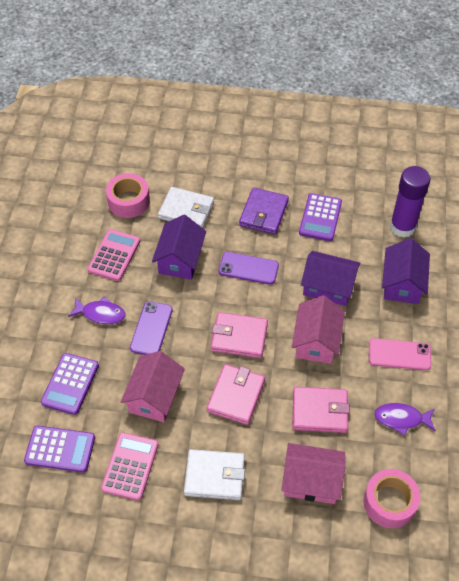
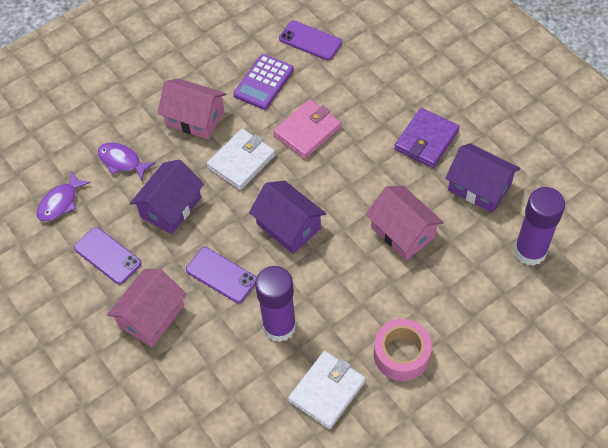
pink calculator: 2 -> 0
pink phone: 1 -> 0
pink tape: 2 -> 1
pink wallet: 3 -> 1
purple calculator: 3 -> 1
purple glue stick: 1 -> 2
purple phone: 2 -> 3

